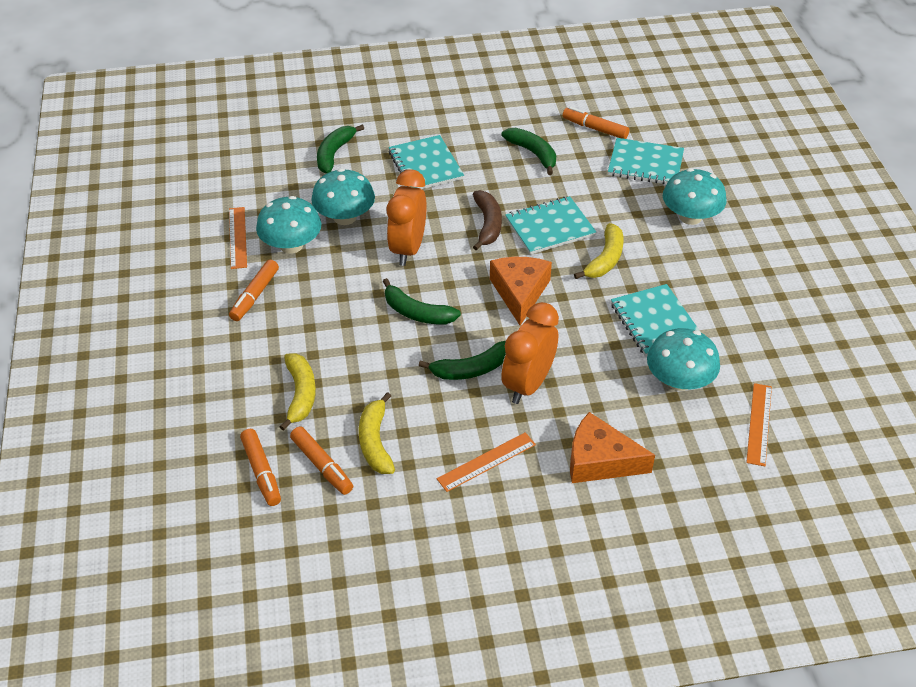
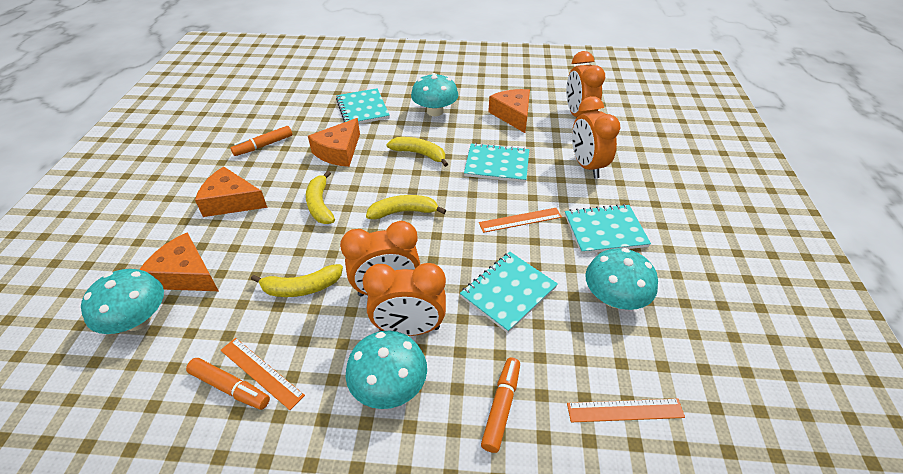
brown banana: 1 -> 0
green banana: 4 -> 0
orange cheese: 2 -> 4
orange clock: 2 -> 4
orange marker: 4 -> 3
yellow banana: 3 -> 4

